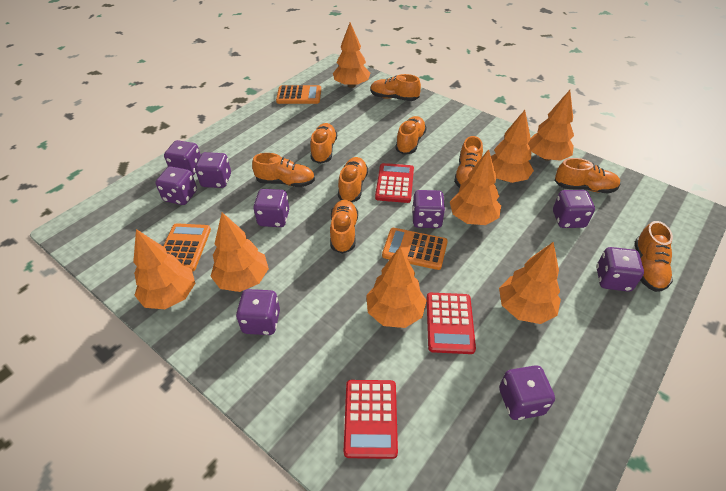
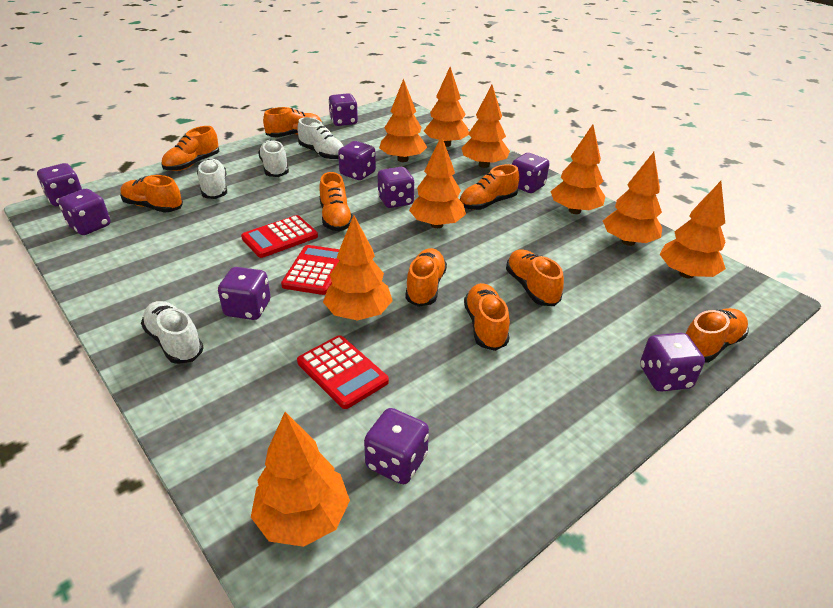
orange calculator: 3 -> 0
orange tree: 8 -> 9
white shoe: 0 -> 4

